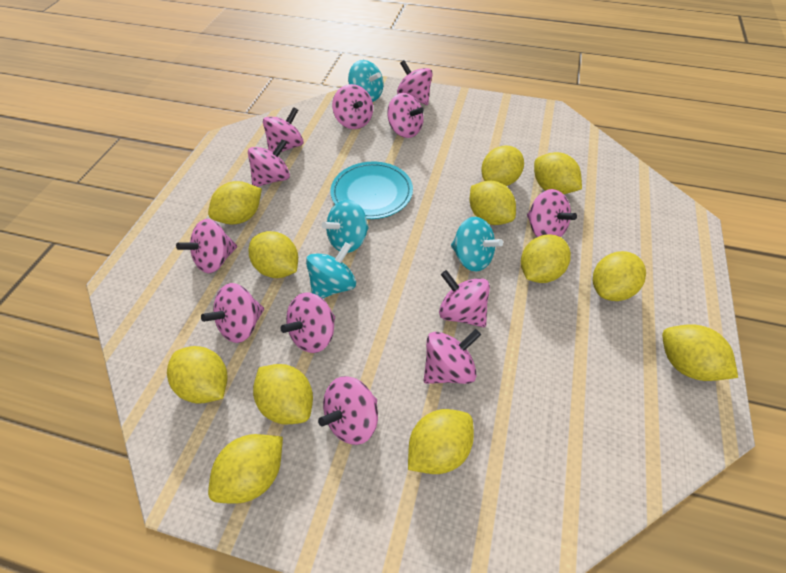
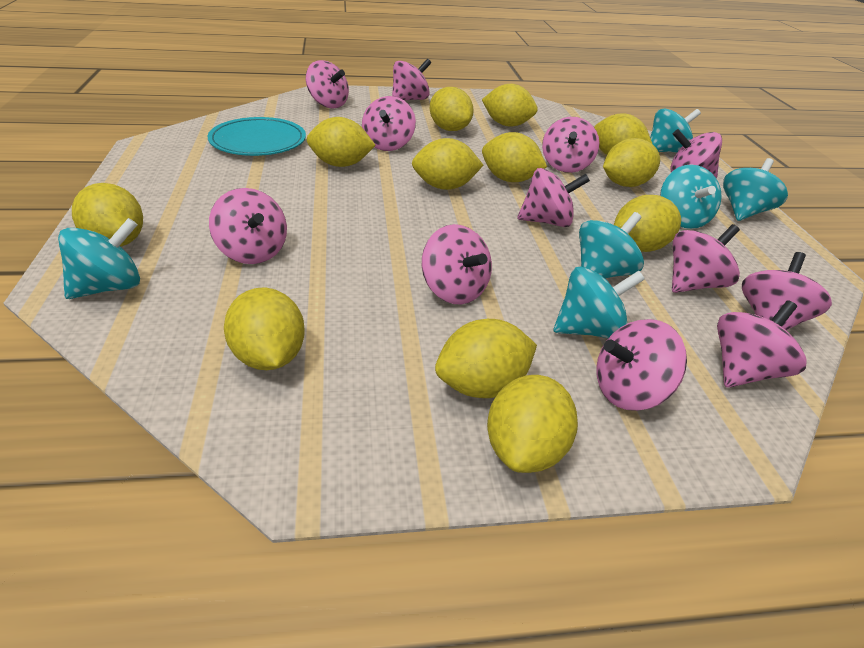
turquoise spinning top: 4 -> 6

